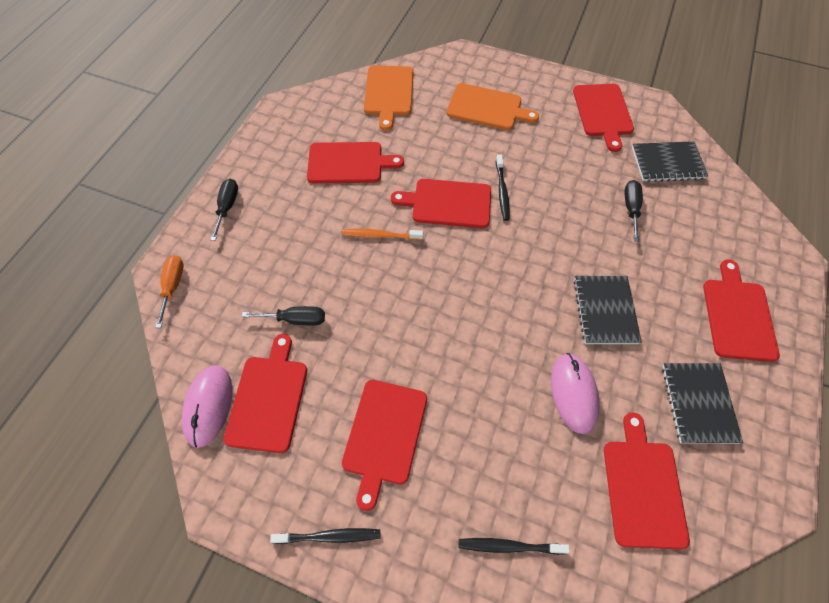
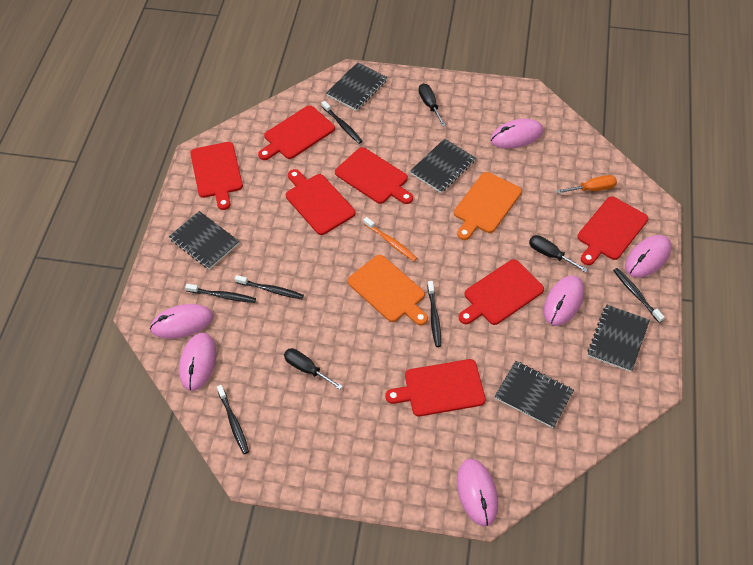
black notebook: 3 -> 5
black toothbrush: 3 -> 6
pink mouse: 2 -> 6

